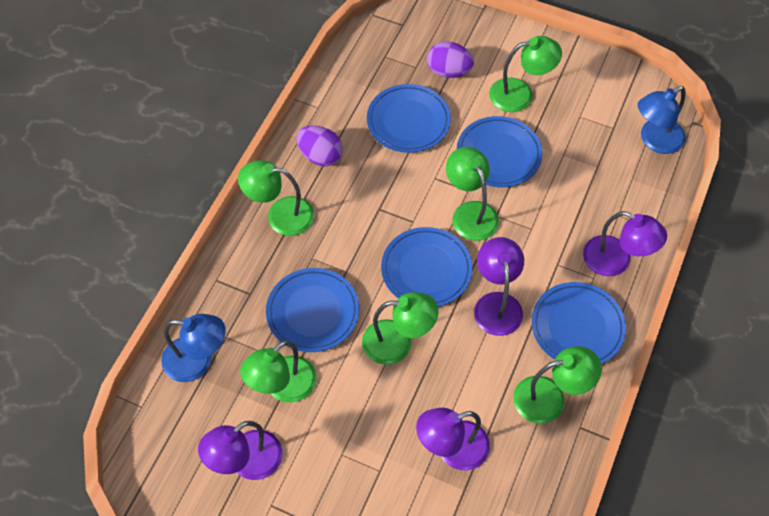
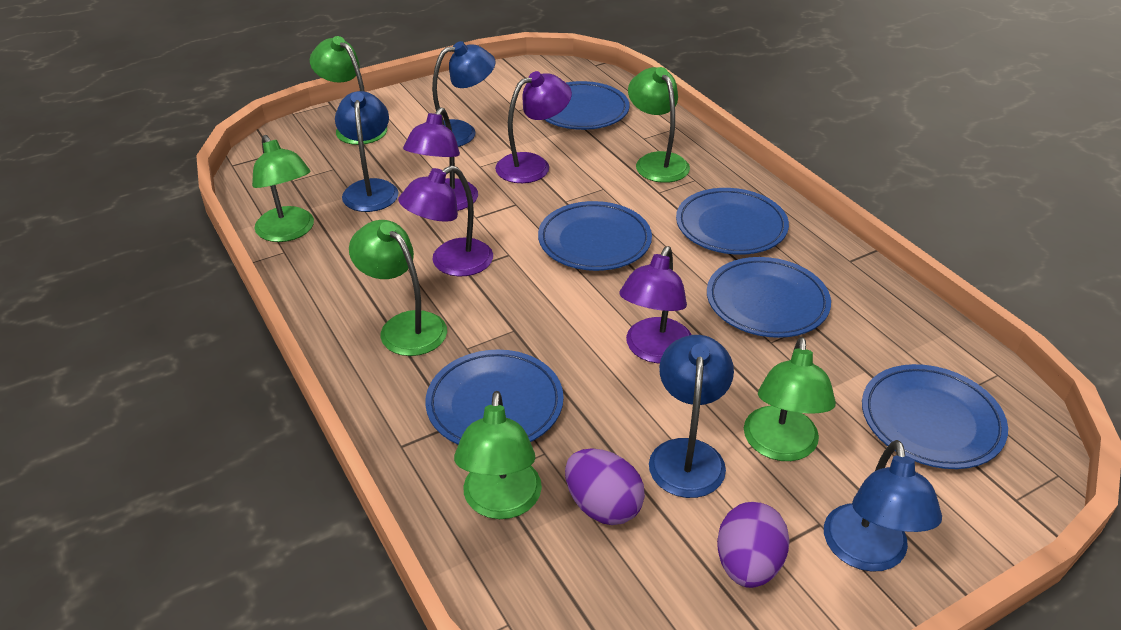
blue lamp: 2 -> 4
blue plate: 5 -> 6

